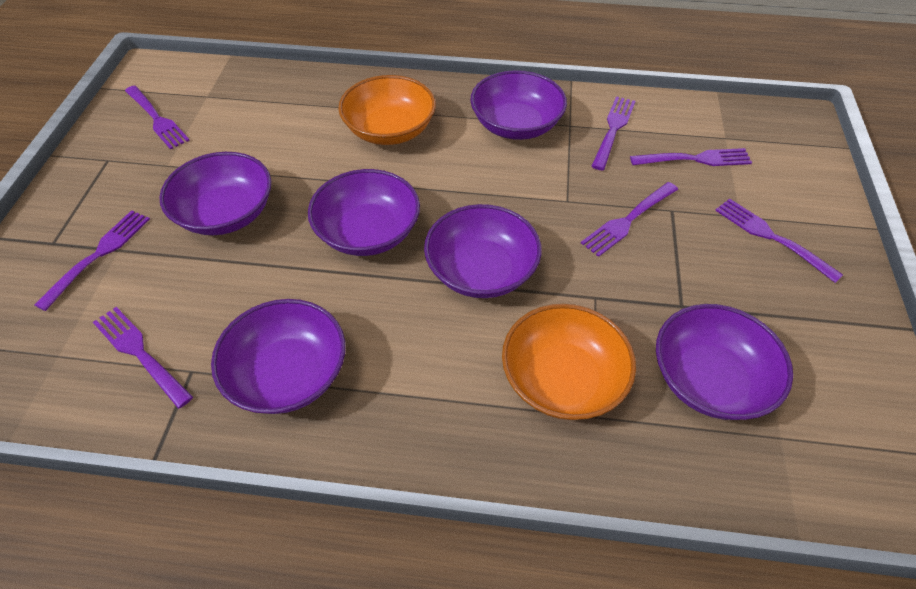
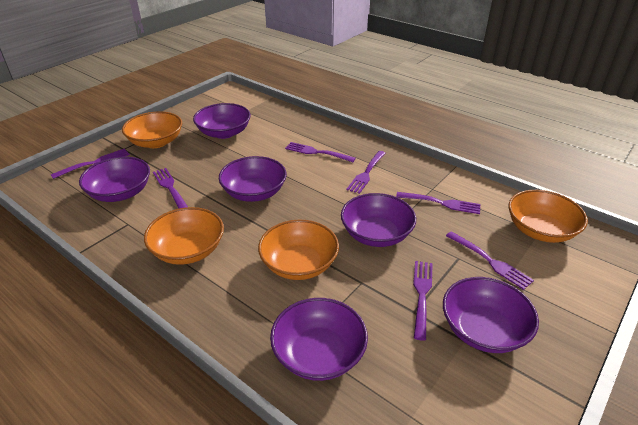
orange bowl: 2 -> 4

